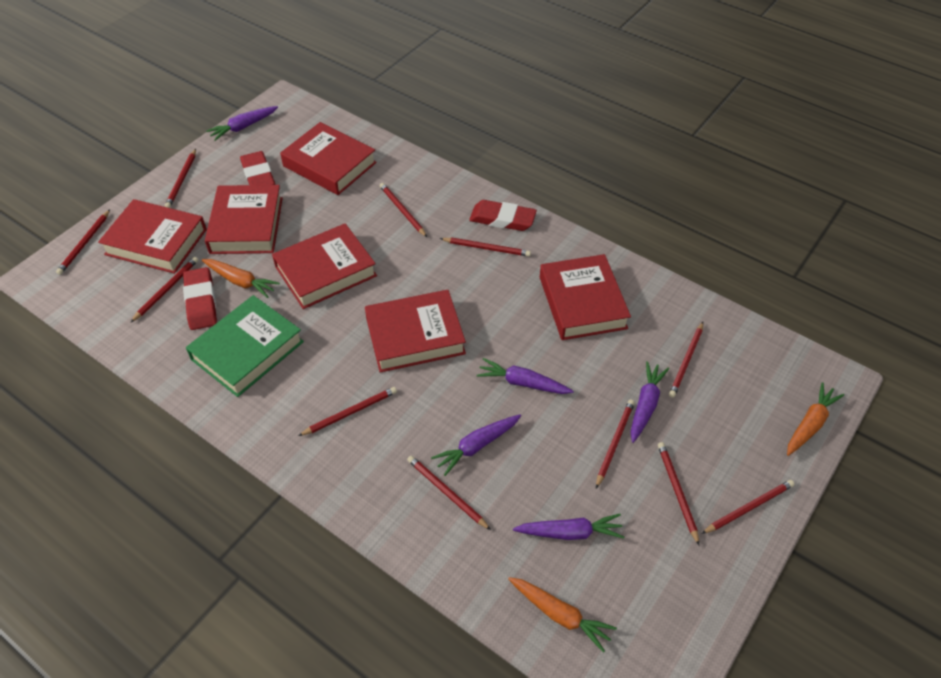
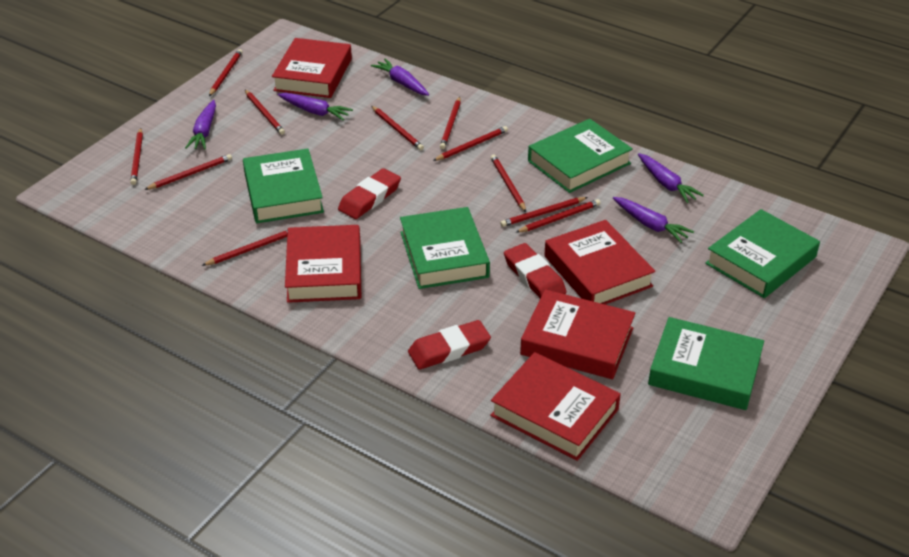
green book: 1 -> 5
orange carrot: 3 -> 0
red book: 6 -> 5

